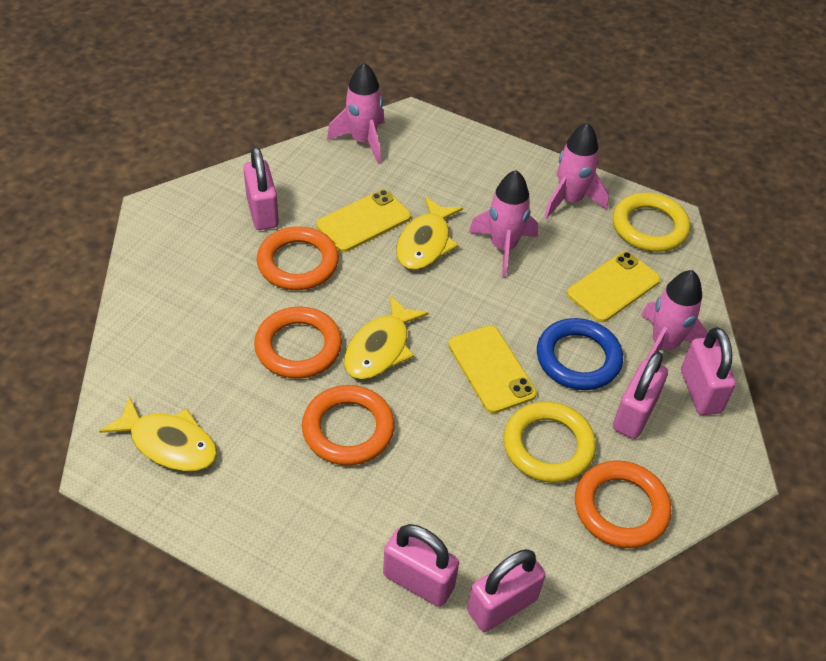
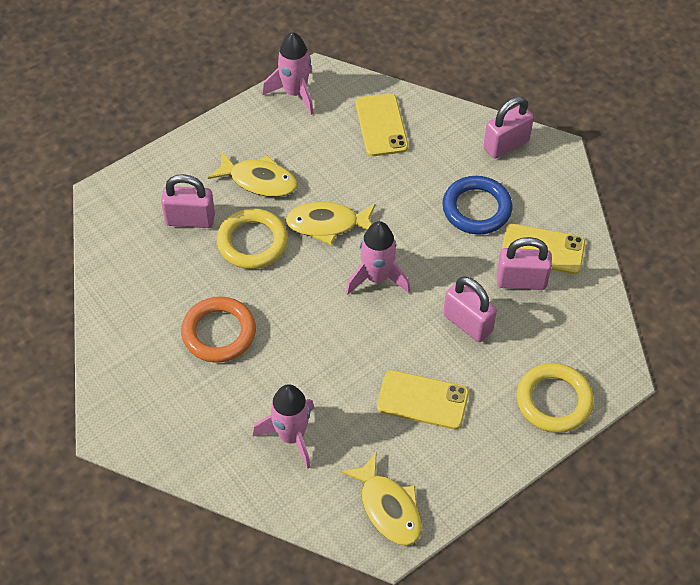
orange ring: 4 -> 1
pink padlock: 5 -> 4
pink rocket: 4 -> 3

